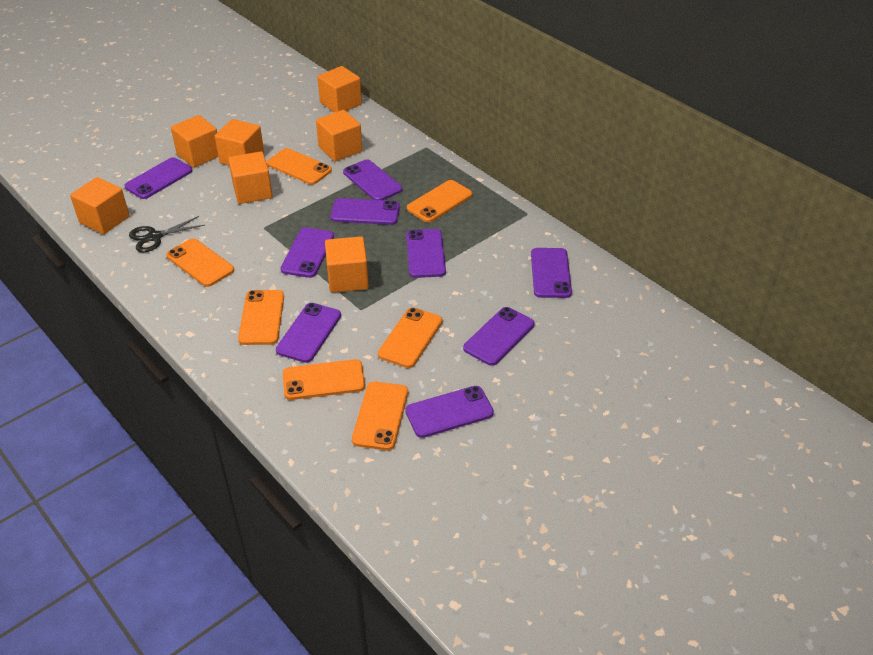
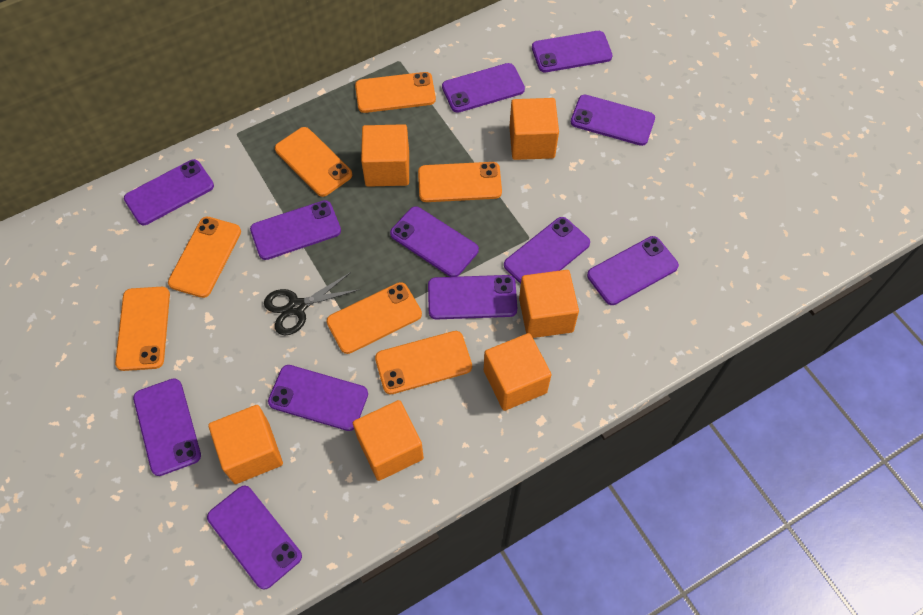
orange cube: 7 -> 6
purple phone: 9 -> 12

